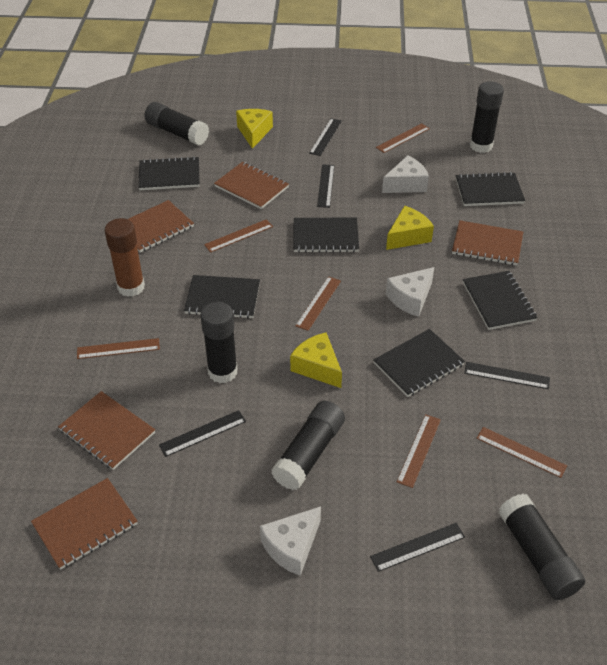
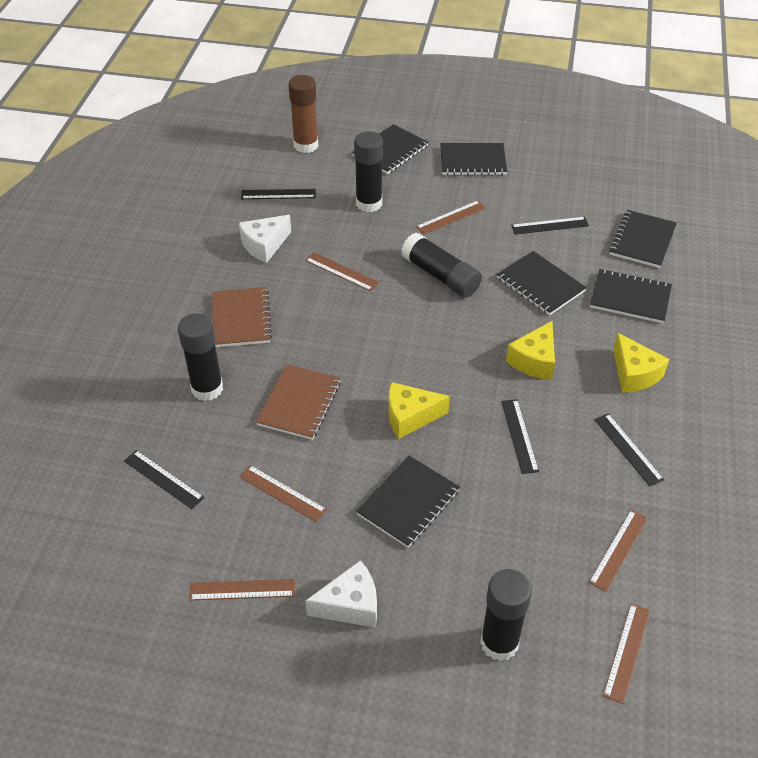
black glue stick: 5 -> 4
brown notebook: 5 -> 2
white cheese: 3 -> 2

